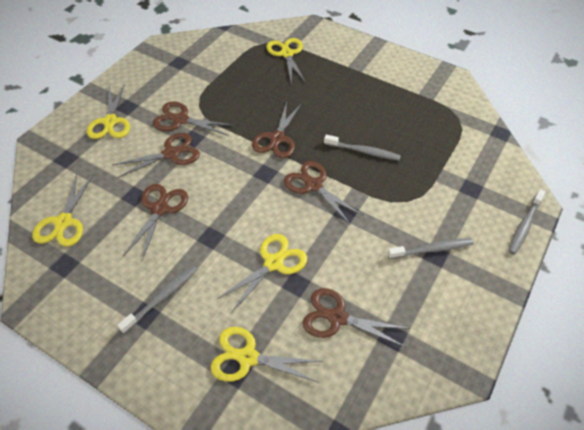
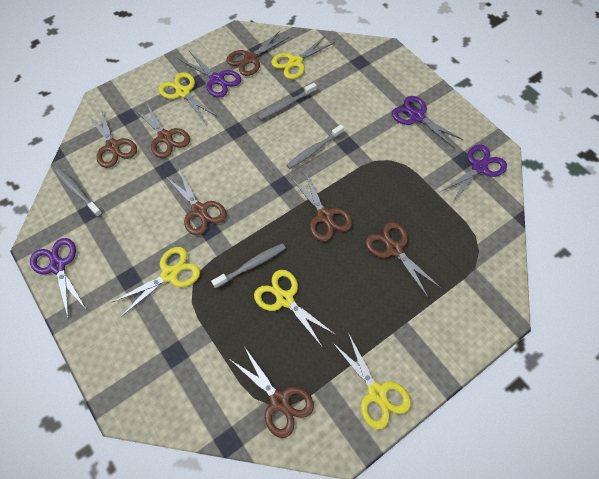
brown scissors: 6 -> 7
purple scissors: 0 -> 4

